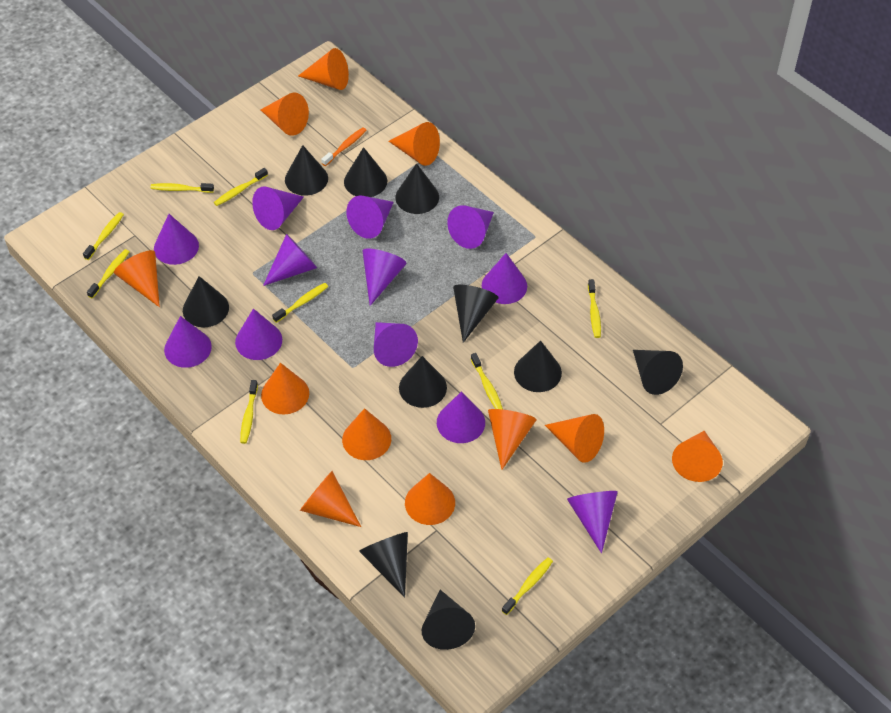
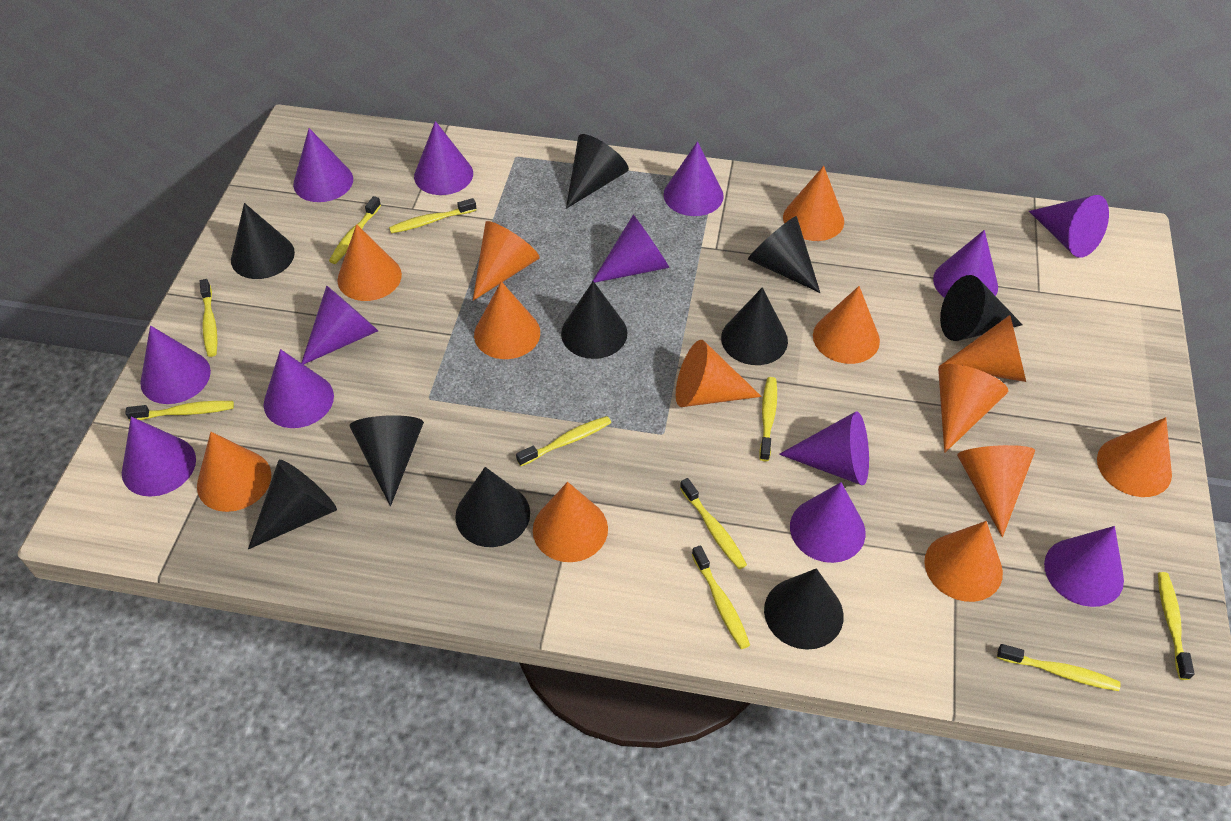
orange cone: 11 -> 13
orange toothbrush: 1 -> 0
purple cone: 12 -> 13
yellow toothbrush: 9 -> 10

